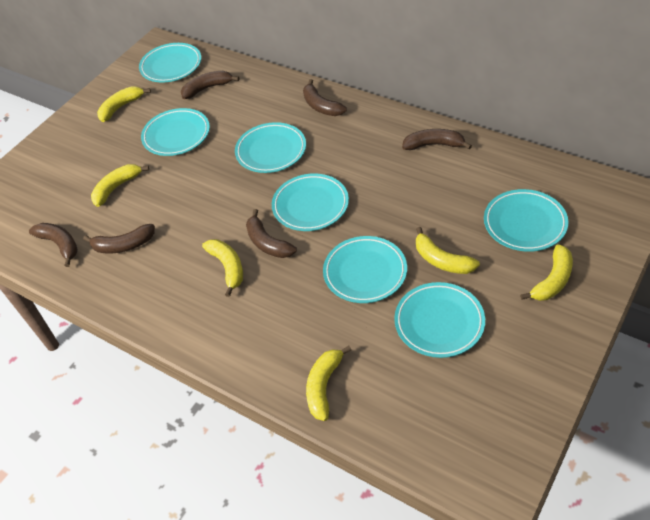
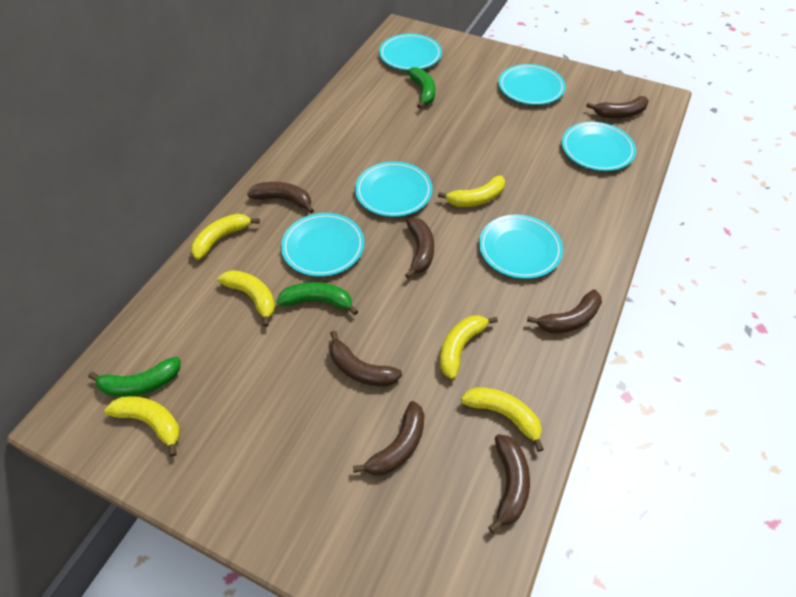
brown banana: 6 -> 7
green banana: 0 -> 3
turquoise plate: 7 -> 6

